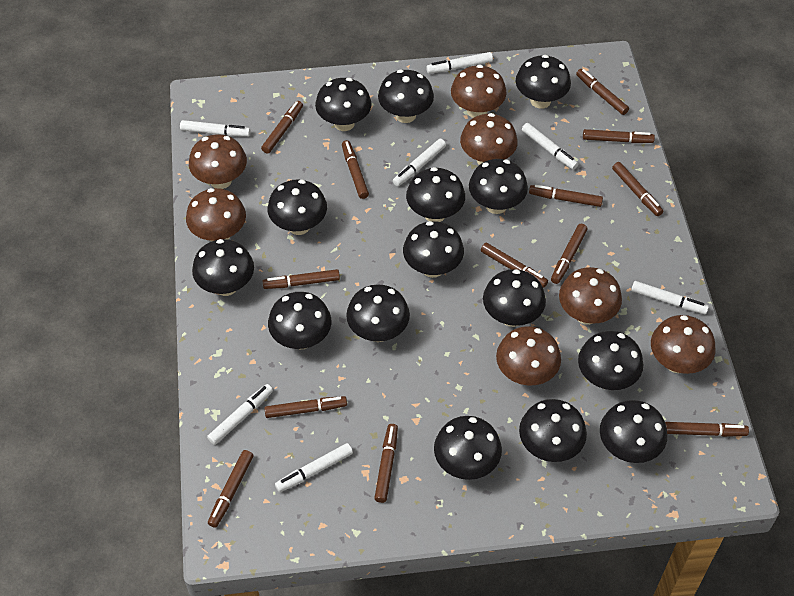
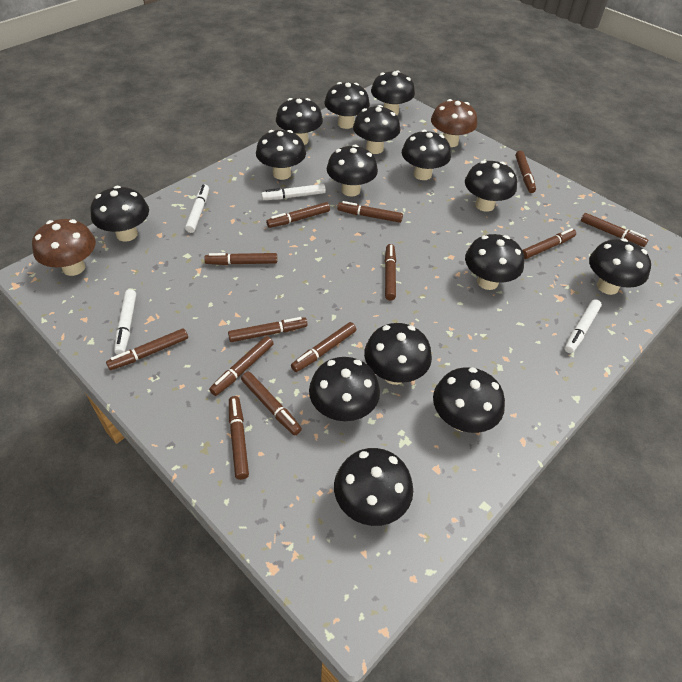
brown mushroom: 7 -> 2
white marker: 7 -> 4

